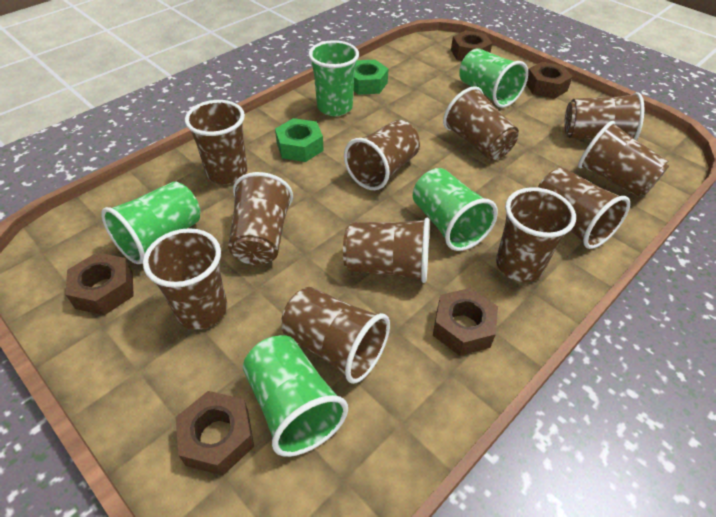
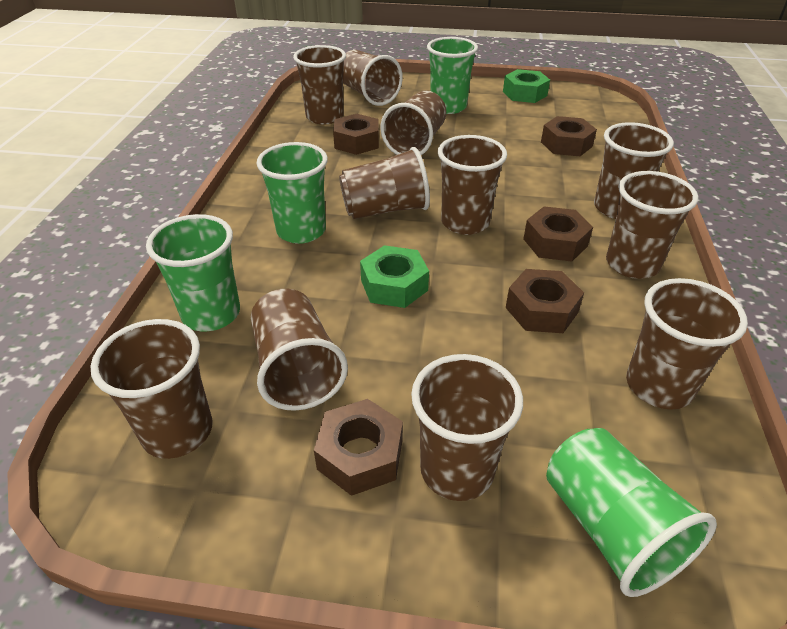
green cup: 5 -> 4

